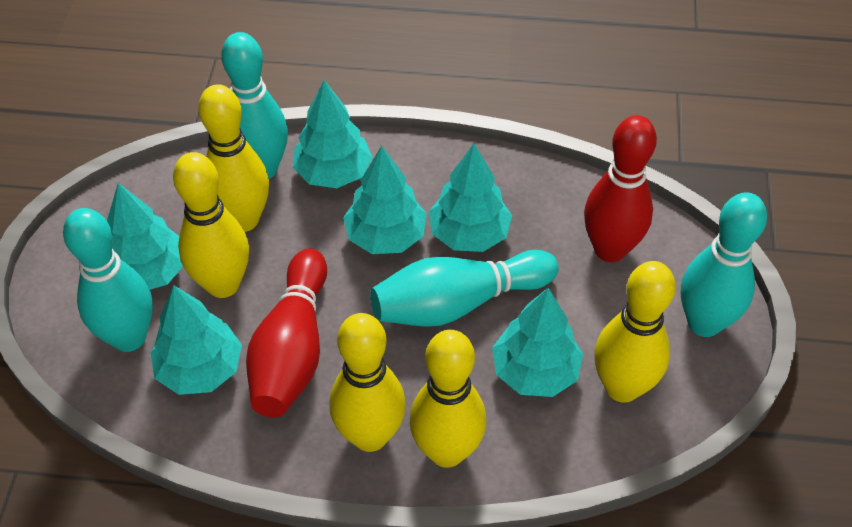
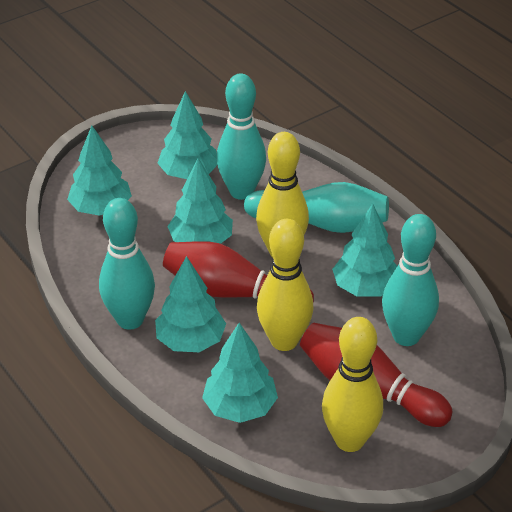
yellow bowling pin: 5 -> 3

